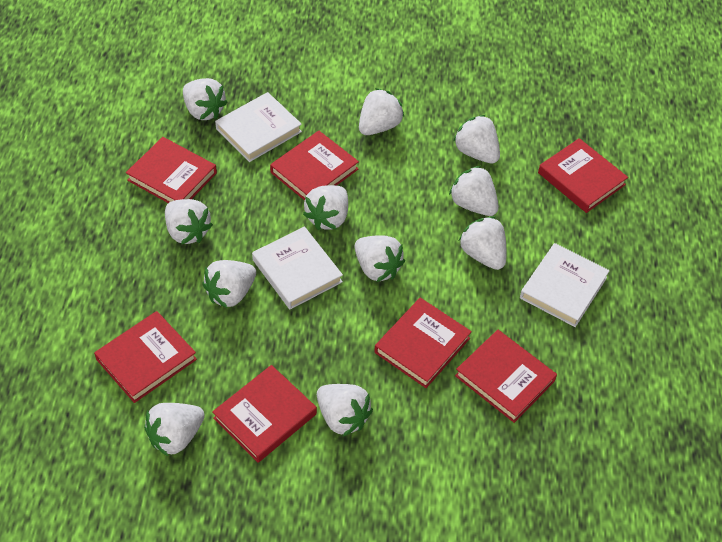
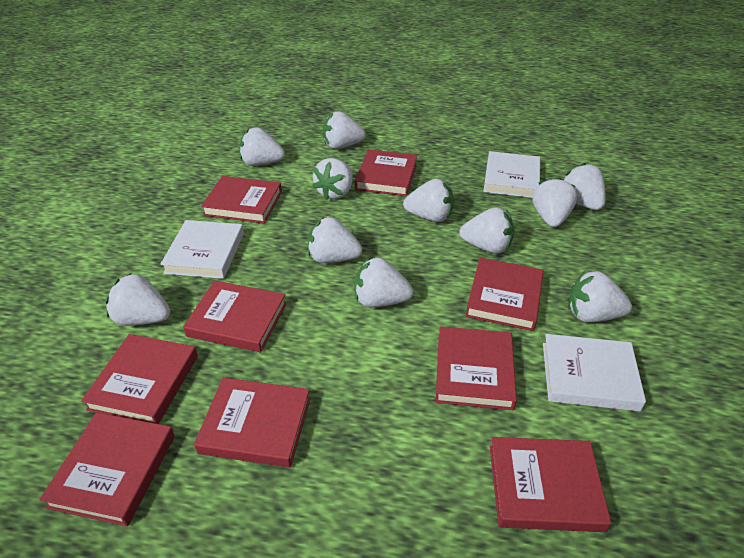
red book: 7 -> 9

